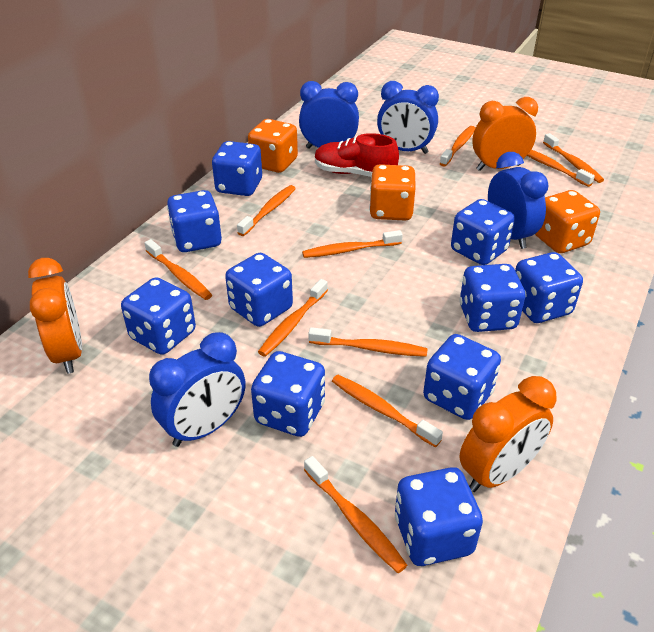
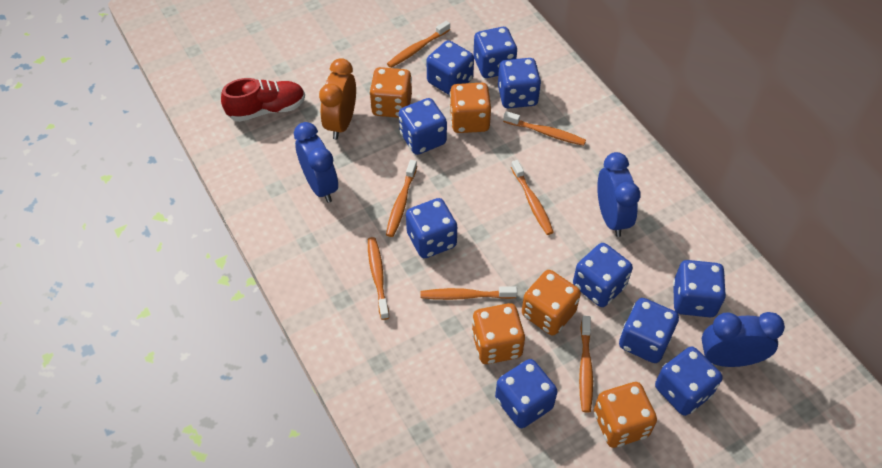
blue clock: 4 -> 3
orange clock: 3 -> 1
orange dice: 3 -> 5
orange toothbrush: 10 -> 7

